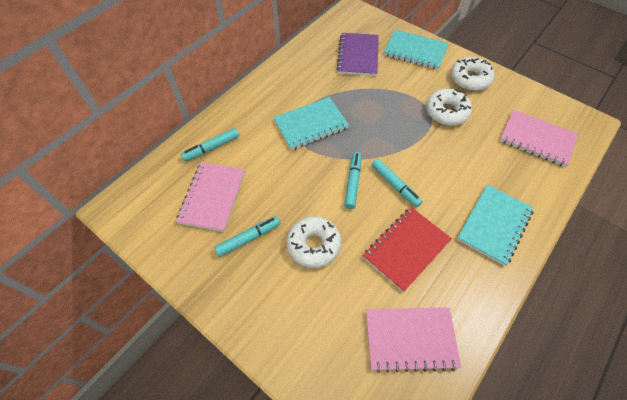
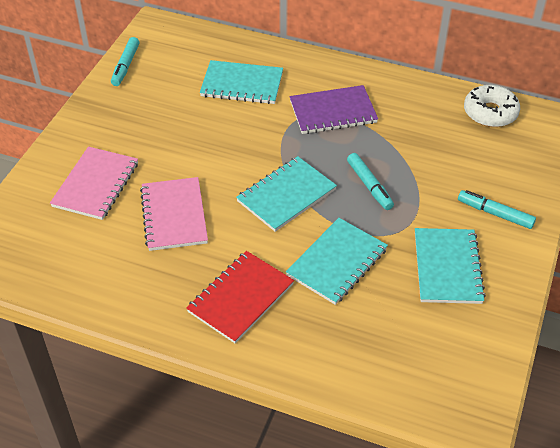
pink notebook: 3 -> 2
turquoise marker: 4 -> 3
turquoise notebook: 3 -> 4
white donut: 3 -> 1

